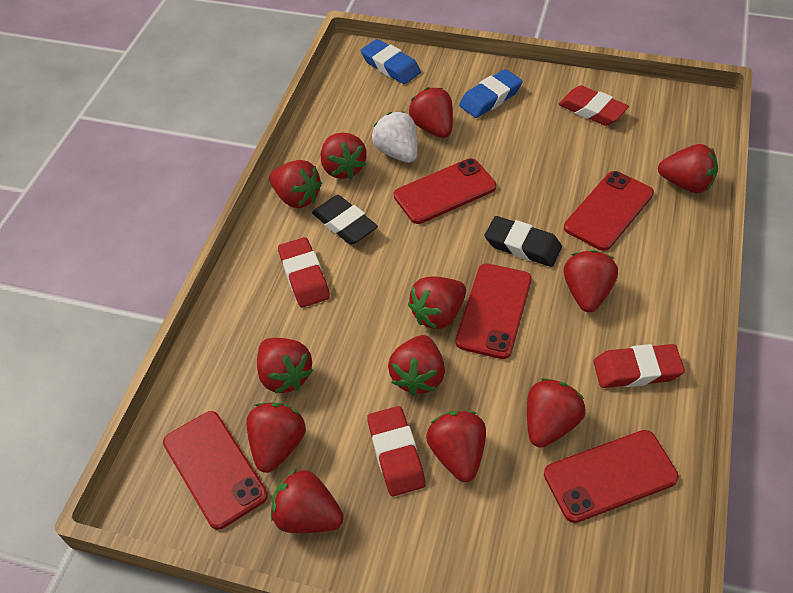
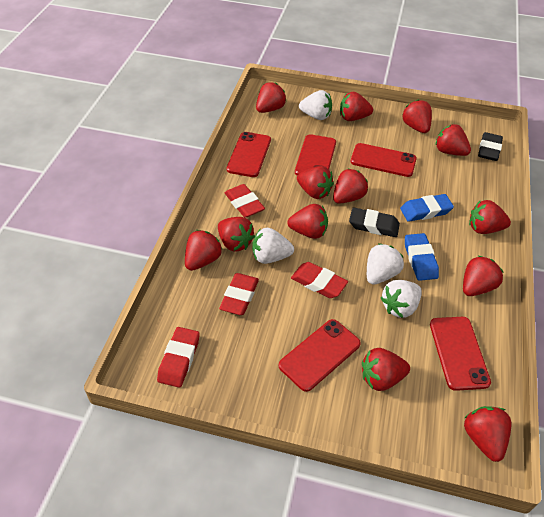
red strawberry: 12 -> 13
white strawberry: 1 -> 4

